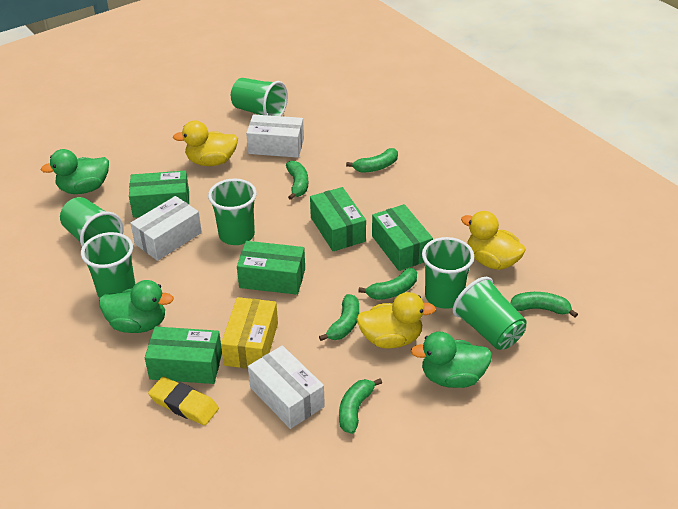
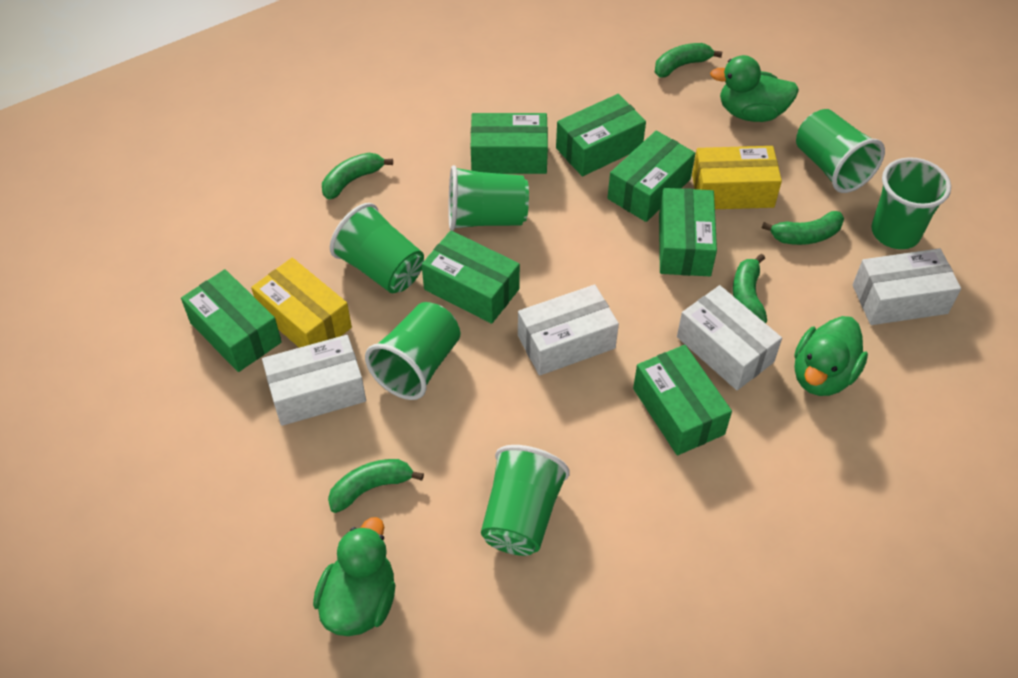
green banana: 6 -> 5
green box: 5 -> 7
white box: 3 -> 4
yellow box: 1 -> 2
yellow duck: 3 -> 0
yellow eraser: 1 -> 0

